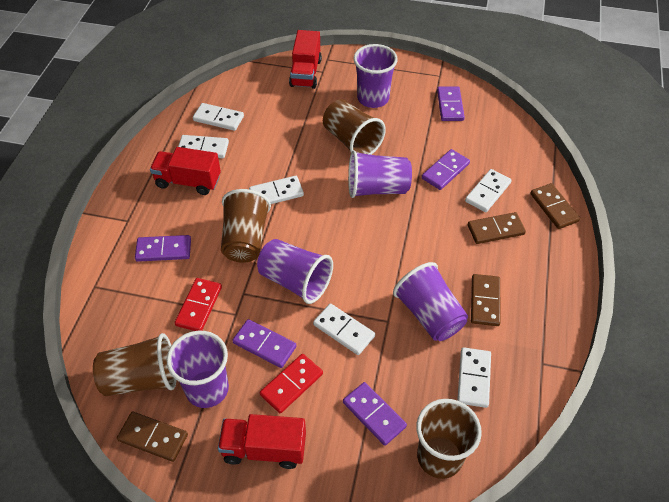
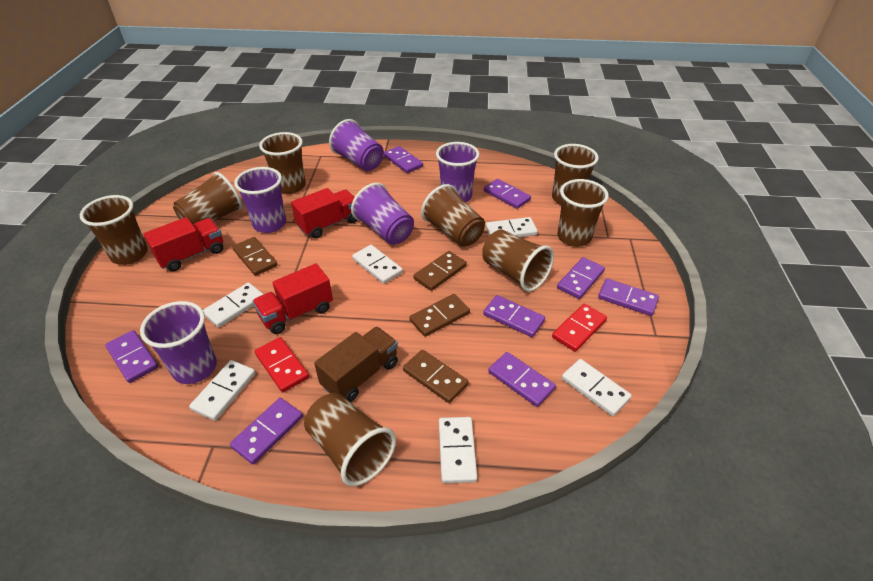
brown cup: 4 -> 8
brown truck: 0 -> 1
purple domino: 5 -> 8

